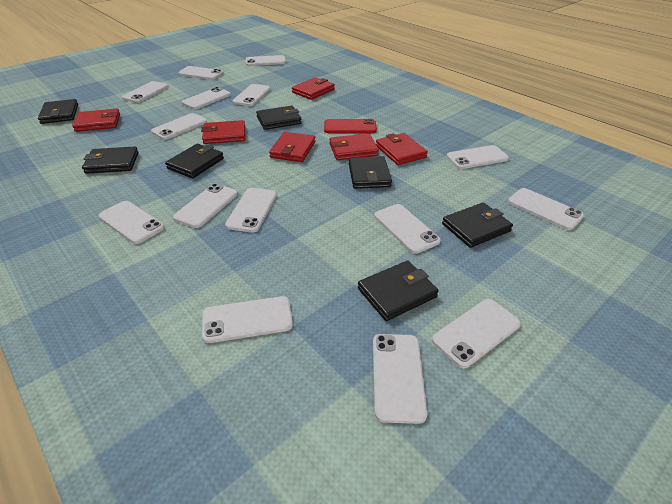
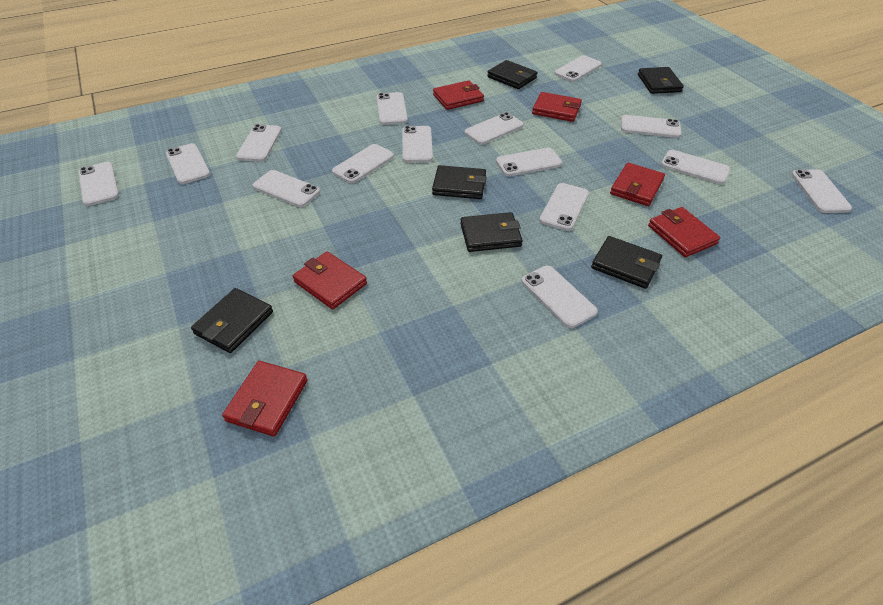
black wallet: 7 -> 6
red phone: 1 -> 0

